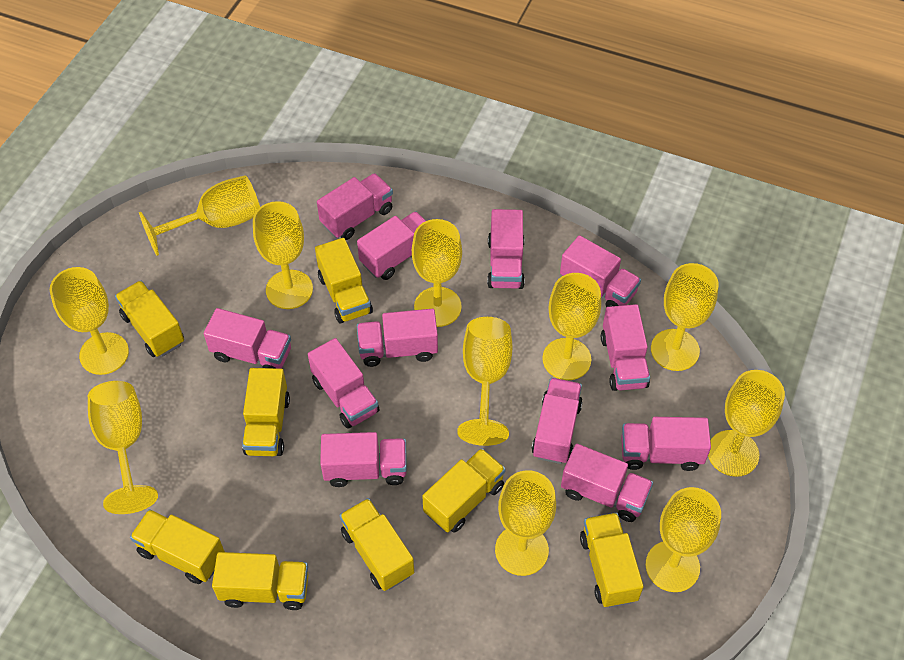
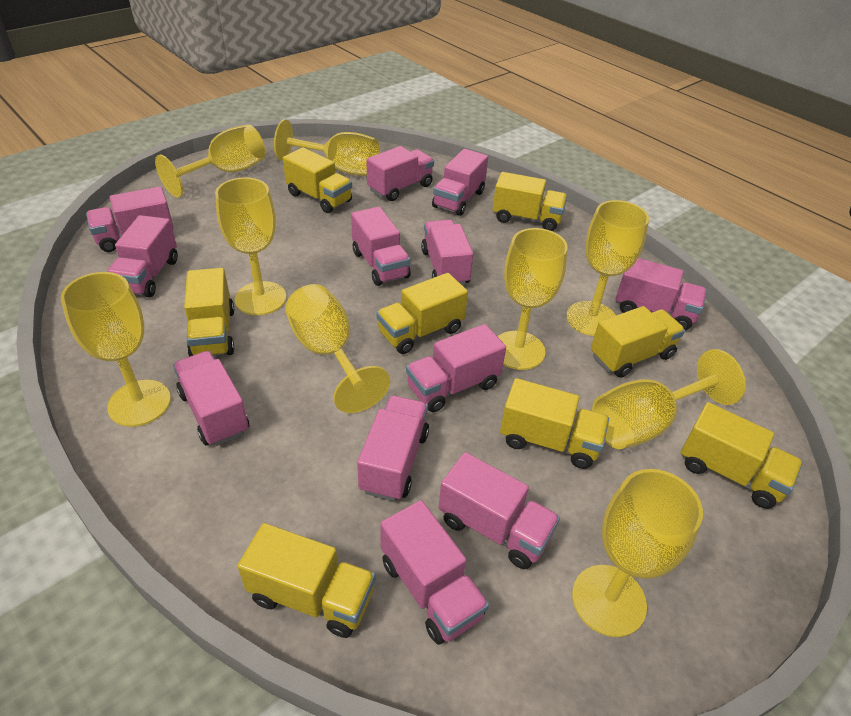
yellow goblet: 11 -> 9

